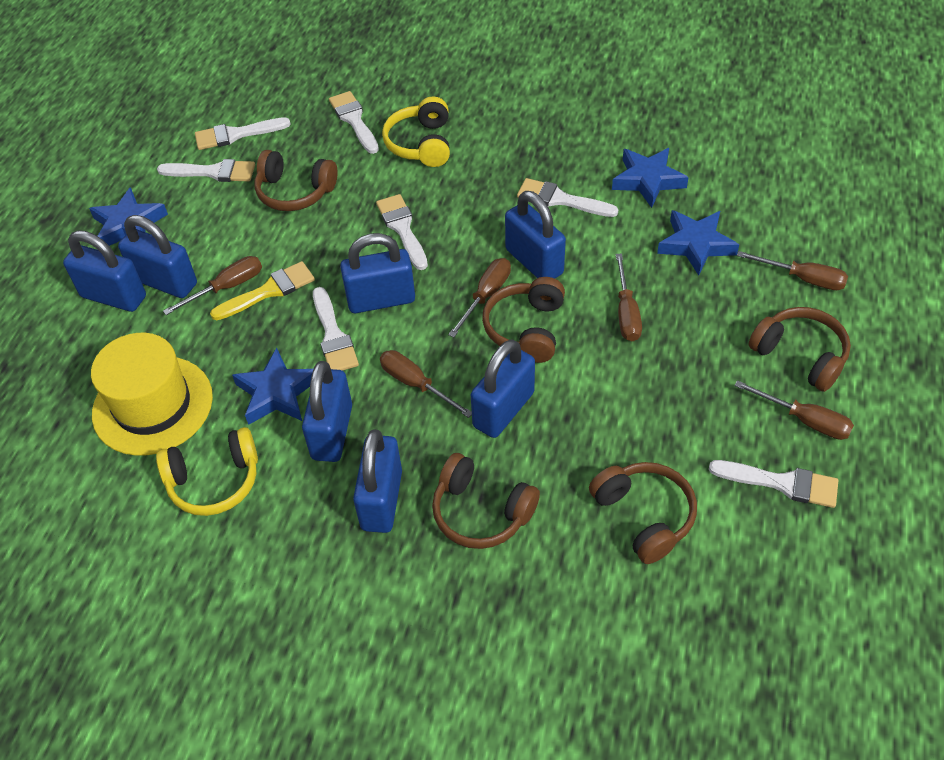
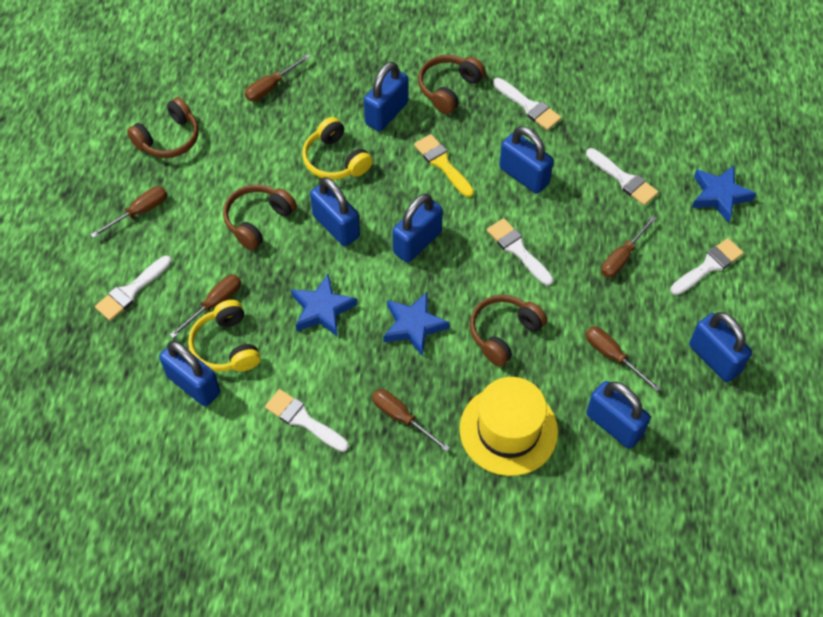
blue star: 4 -> 3
brown headphones: 5 -> 4
white brush: 7 -> 6

